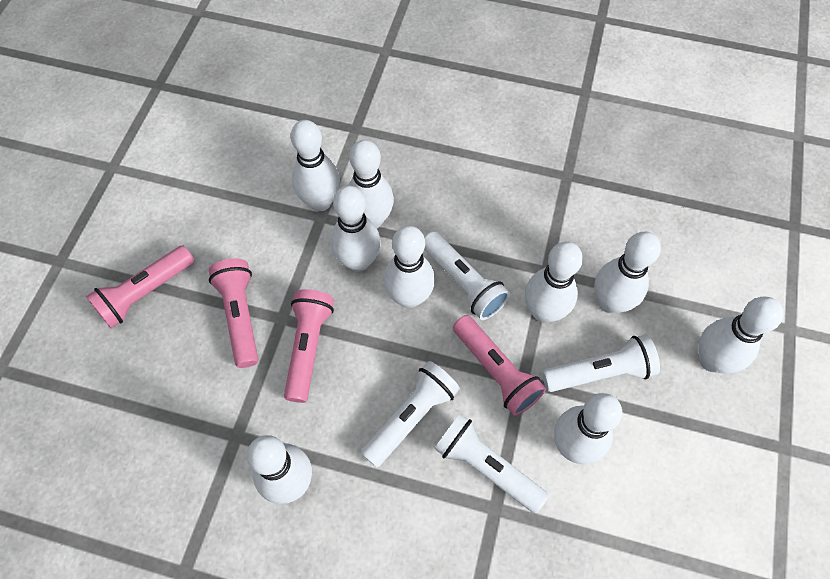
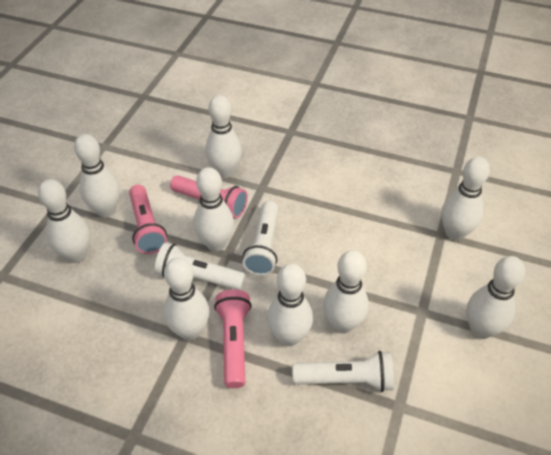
pink flashlight: 4 -> 3
white flashlight: 4 -> 3

